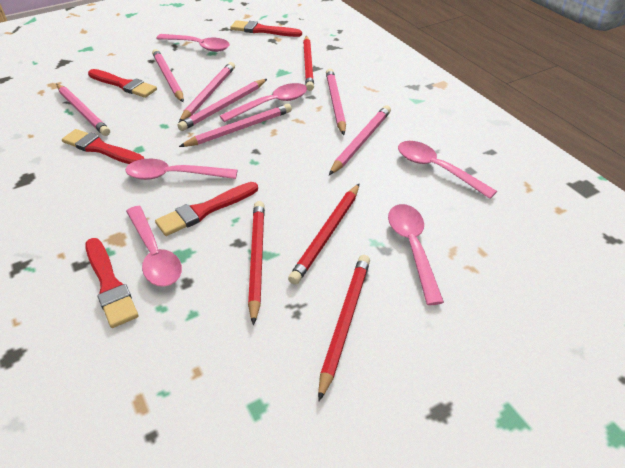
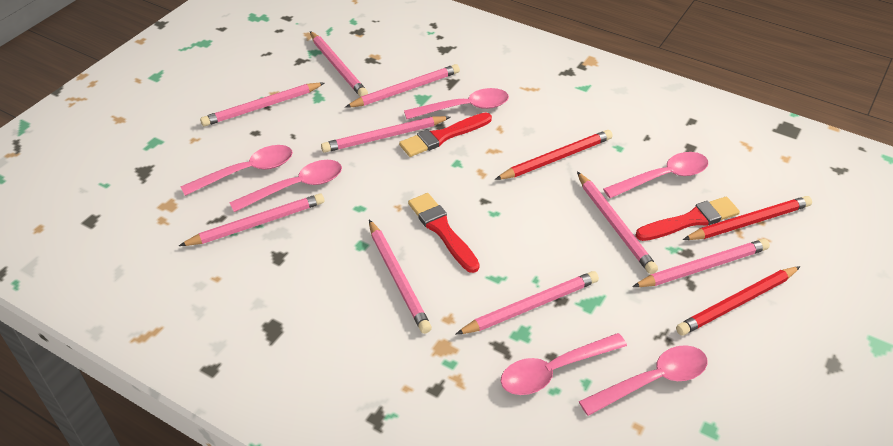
pink pencil: 7 -> 9
red brush: 5 -> 3
red pencil: 4 -> 3

